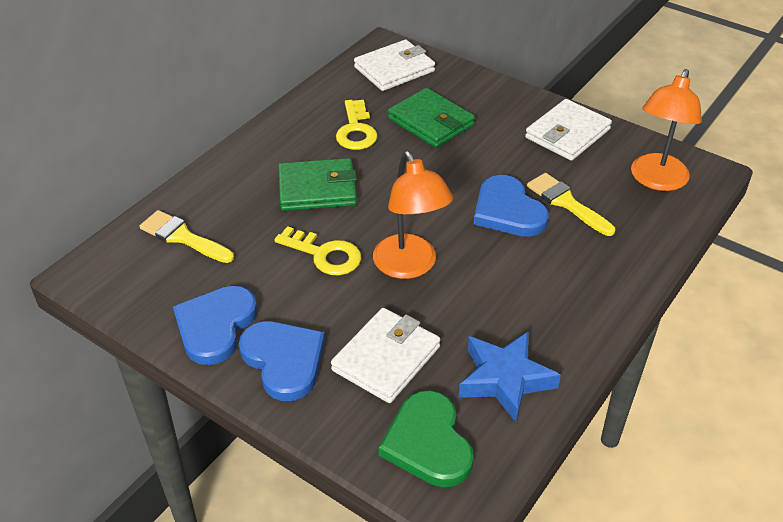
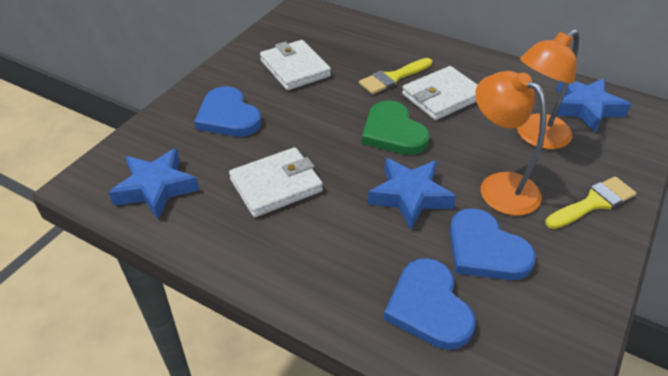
blue star: 1 -> 3
green wallet: 2 -> 0
yellow key: 2 -> 0

